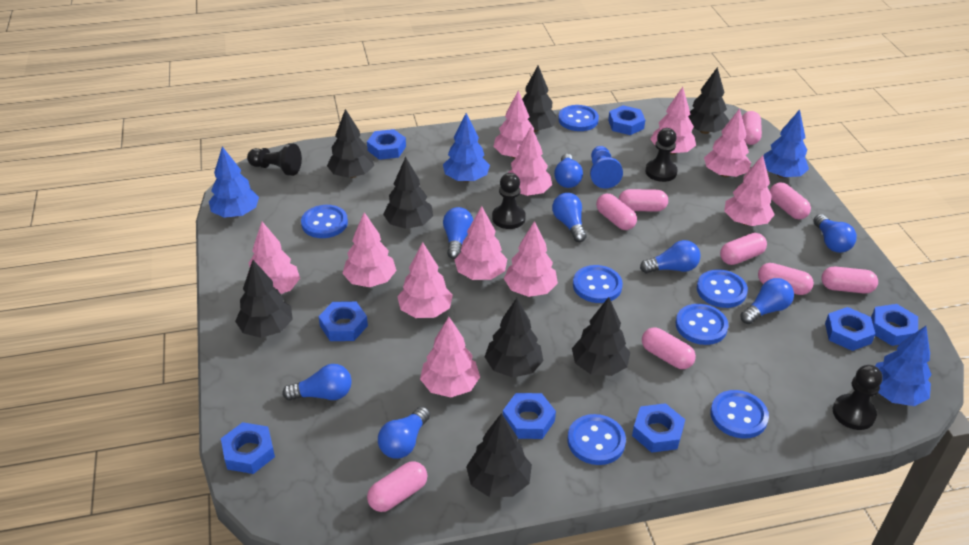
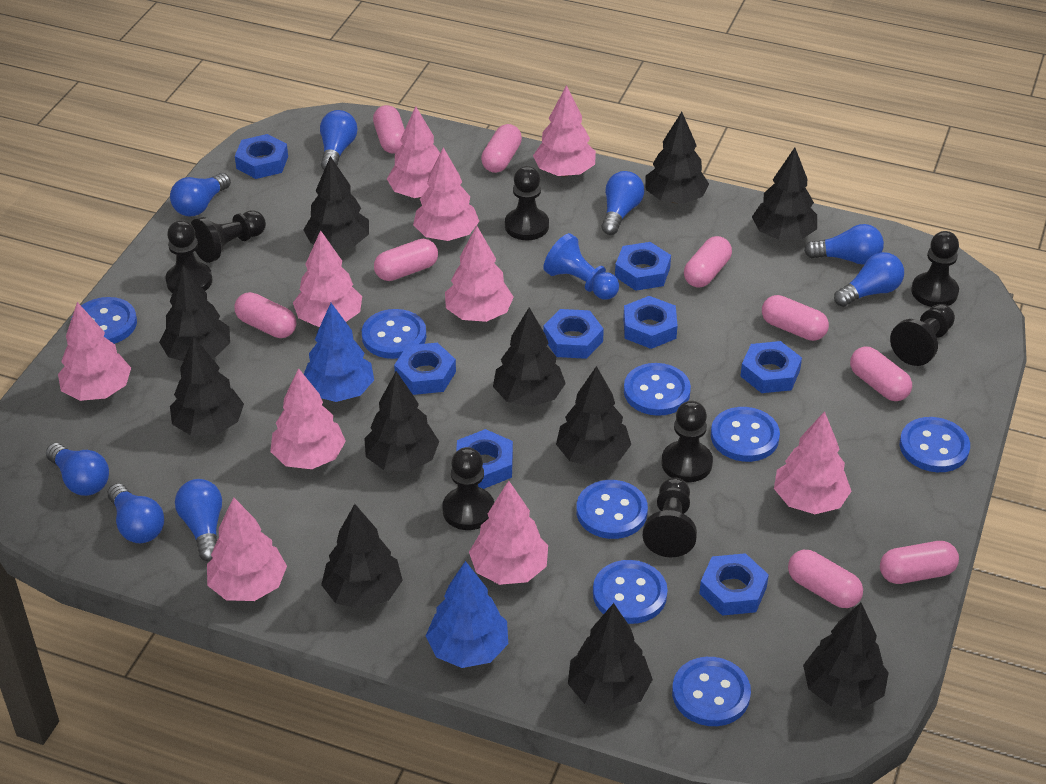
black pawn: 4 -> 8
black tree: 8 -> 11
blue button: 7 -> 8
blue tree: 4 -> 2
pink tree: 11 -> 10

